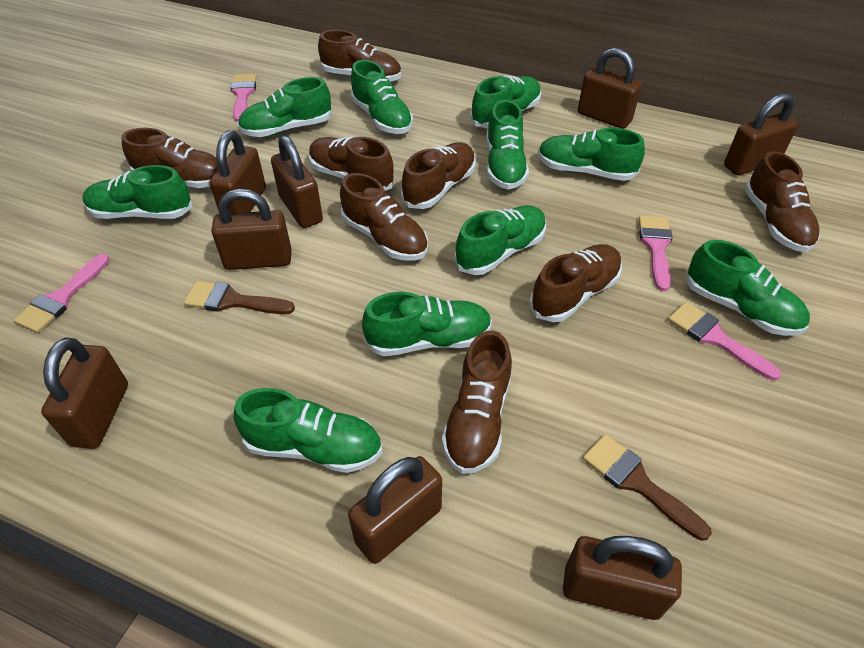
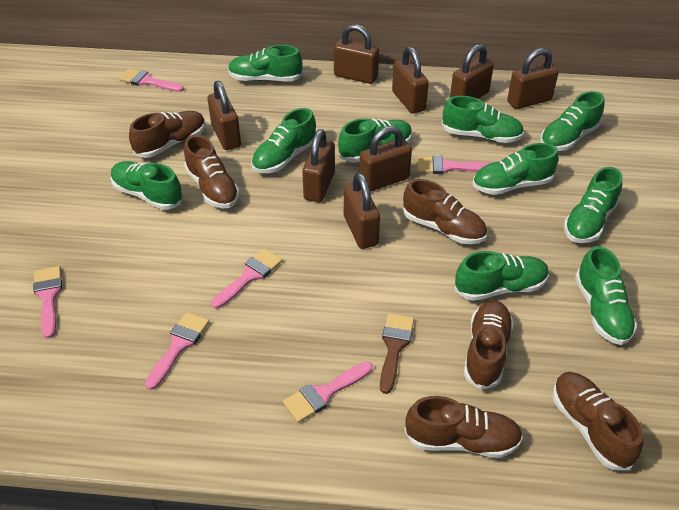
brown brush: 2 -> 1
brown shoe: 8 -> 6
pink brush: 4 -> 6

